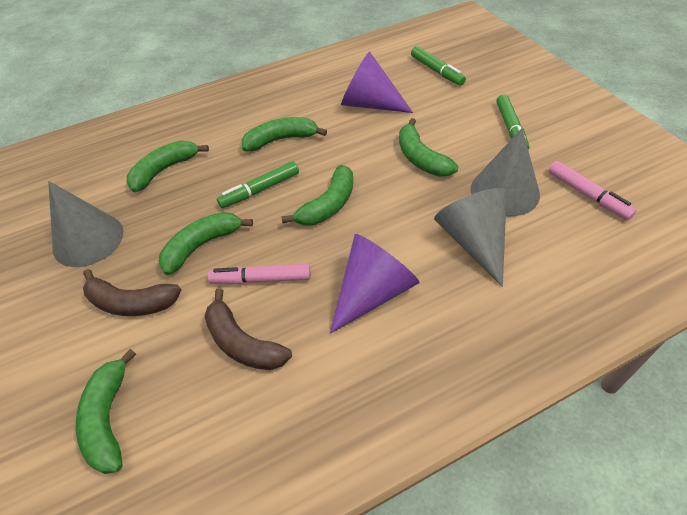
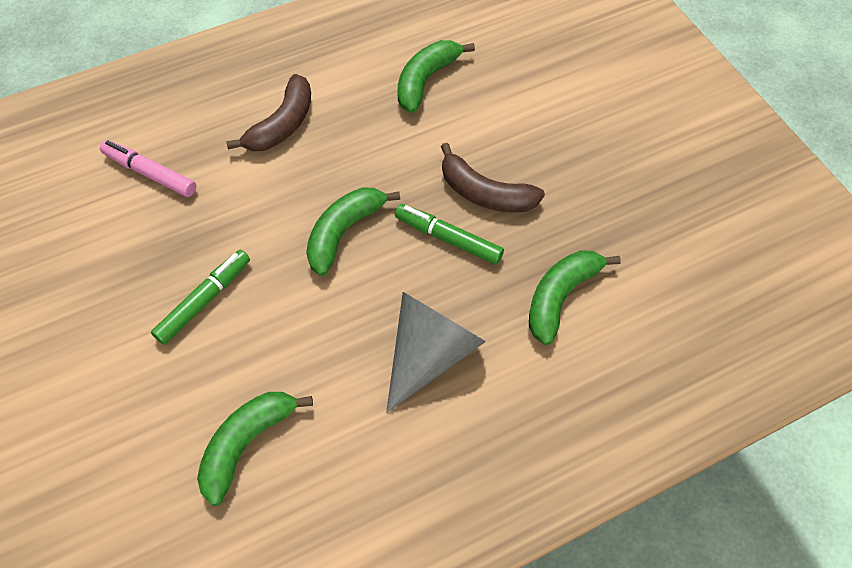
green banana: 6 -> 4
green marker: 3 -> 2
grey cone: 3 -> 1
pink marker: 2 -> 1
purple cone: 2 -> 0

